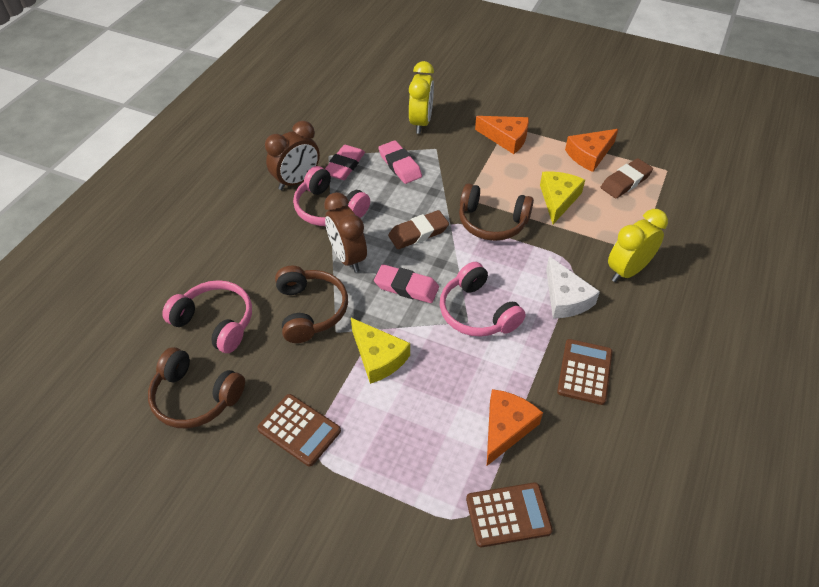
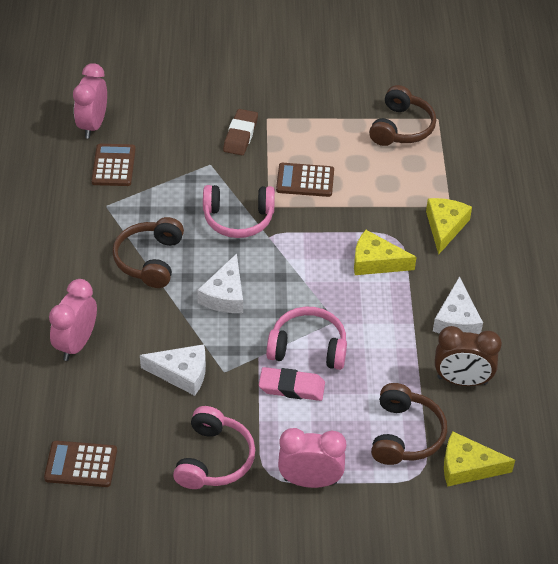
brown clock: 2 -> 1
brown eraser: 2 -> 1
orange cheese: 3 -> 0
pink clock: 0 -> 3
pink eraser: 3 -> 1
white cheese: 1 -> 3
yellow cheese: 2 -> 3
yellow clock: 2 -> 0

